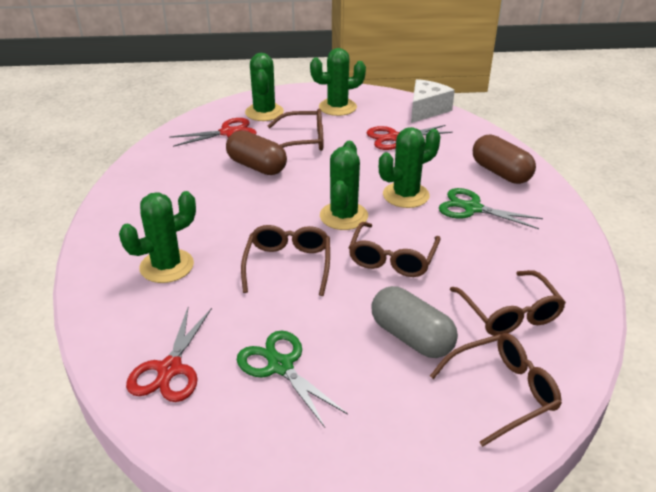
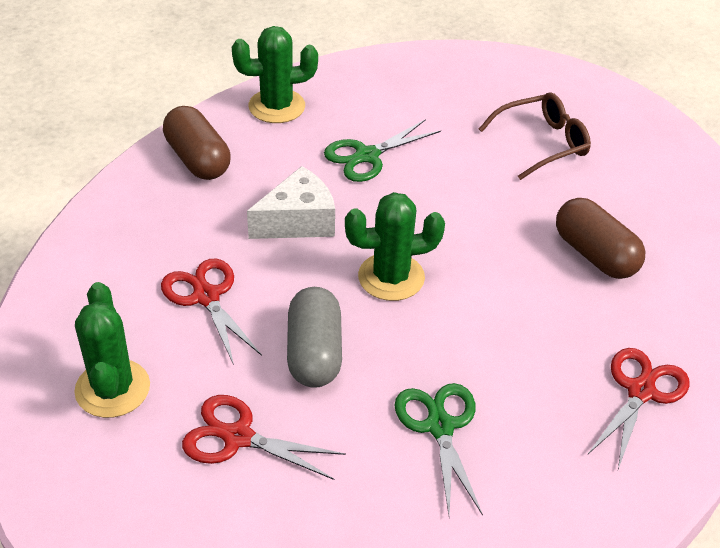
brown glasses: 5 -> 1
green cactus: 5 -> 3

